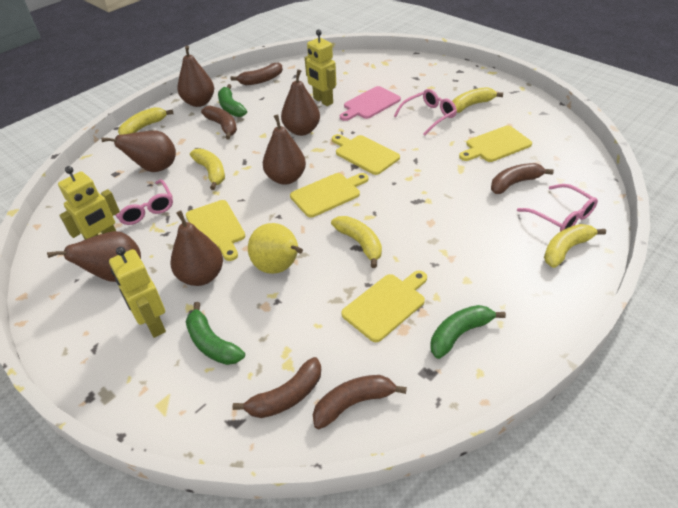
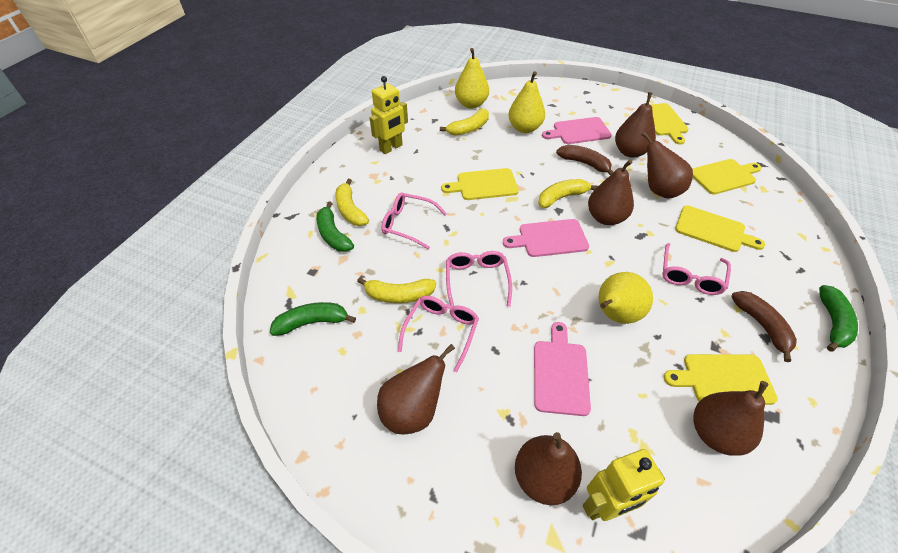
brown banana: 5 -> 2
pink cutting board: 1 -> 3
pink glasses: 3 -> 4
yellow banana: 5 -> 4
yellow pear: 1 -> 3
yellow robot: 3 -> 2

